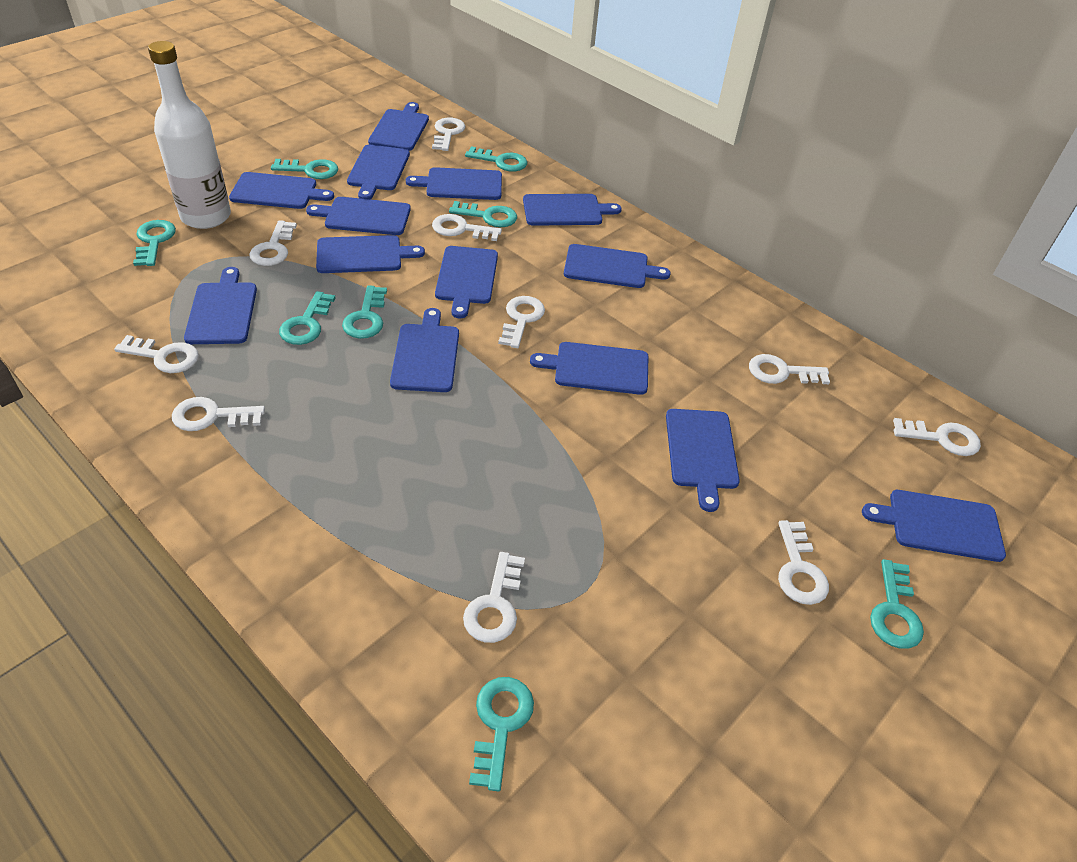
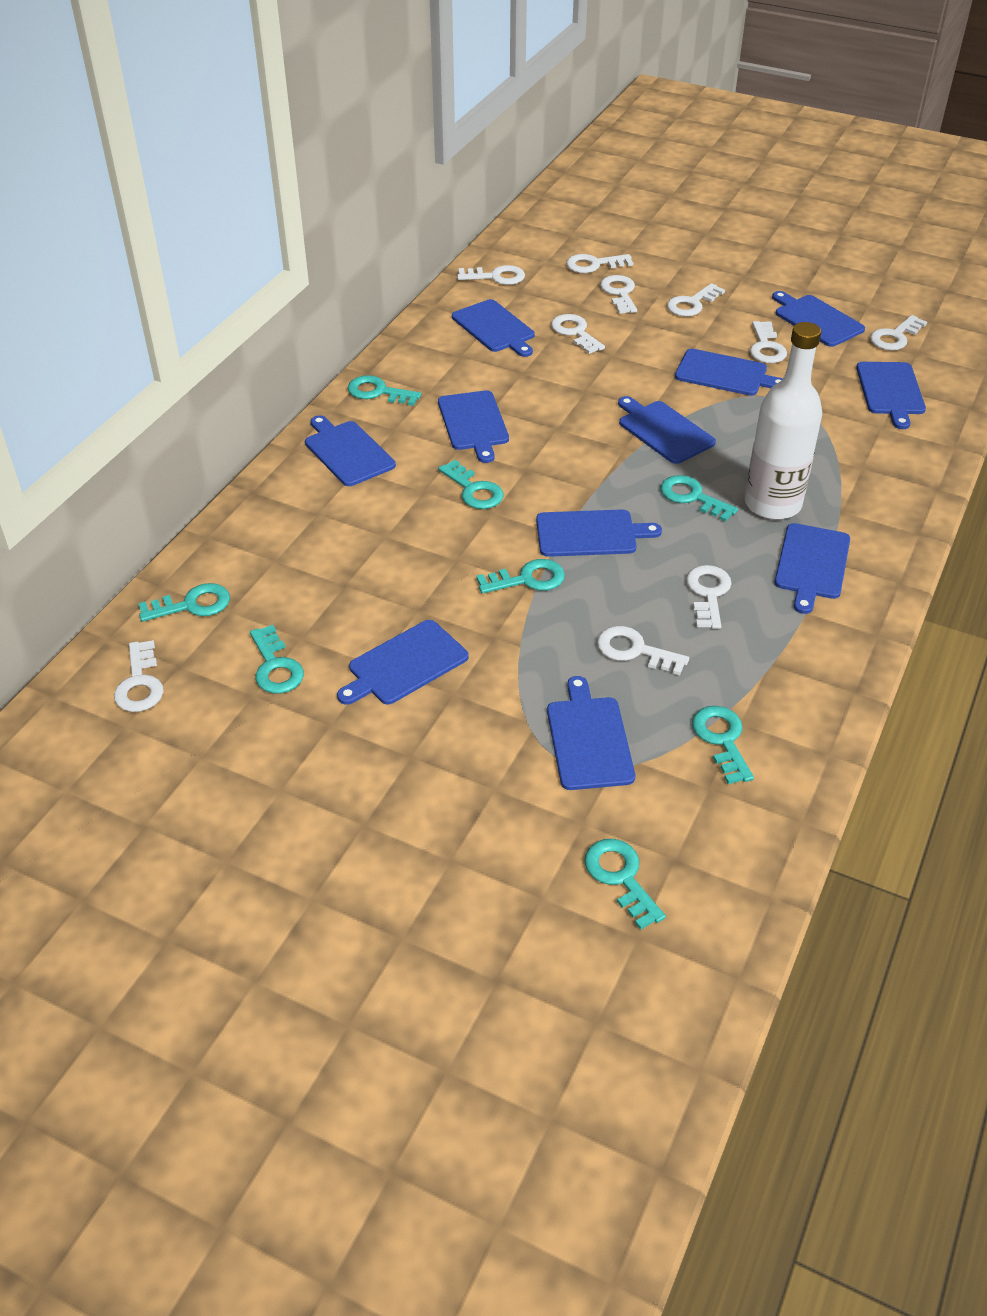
blue cutting board: 14 -> 11

